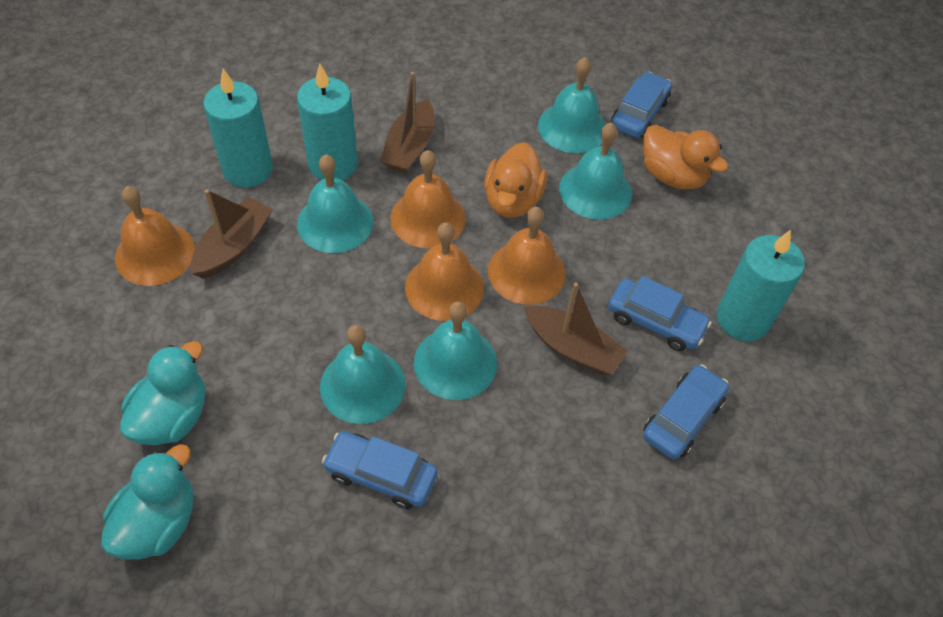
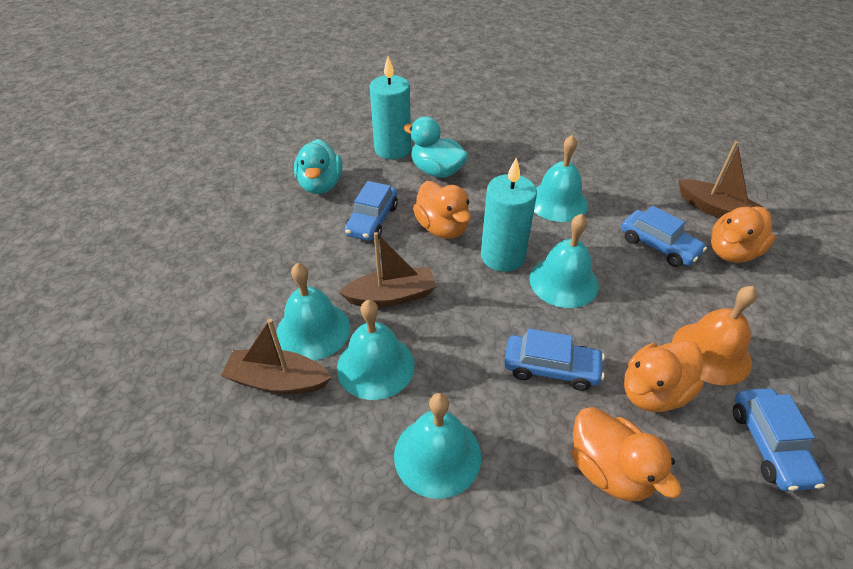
orange bell: 4 -> 1
orange duck: 2 -> 4
turquoise candle: 3 -> 2

